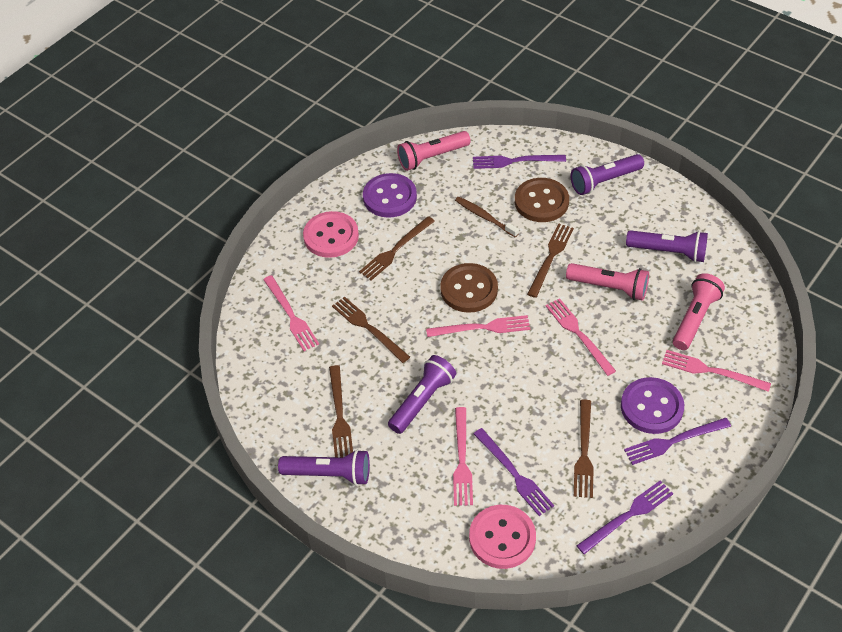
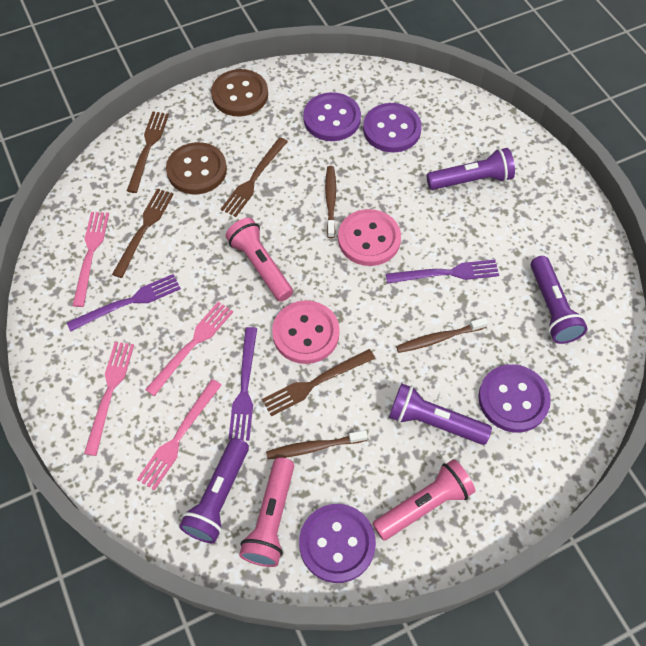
brown fork: 5 -> 4
brown toothbrush: 1 -> 3
pink fork: 5 -> 4
purple button: 2 -> 4
purple fork: 4 -> 3

